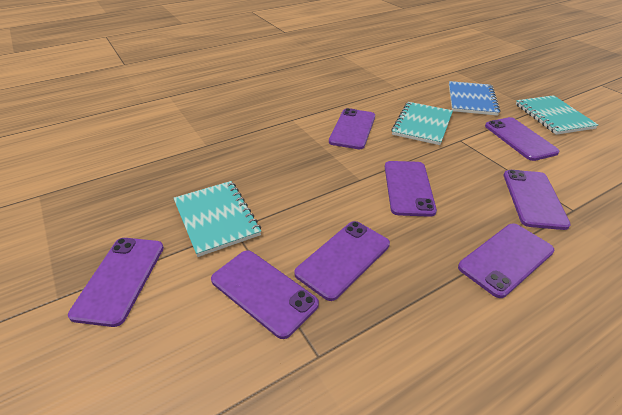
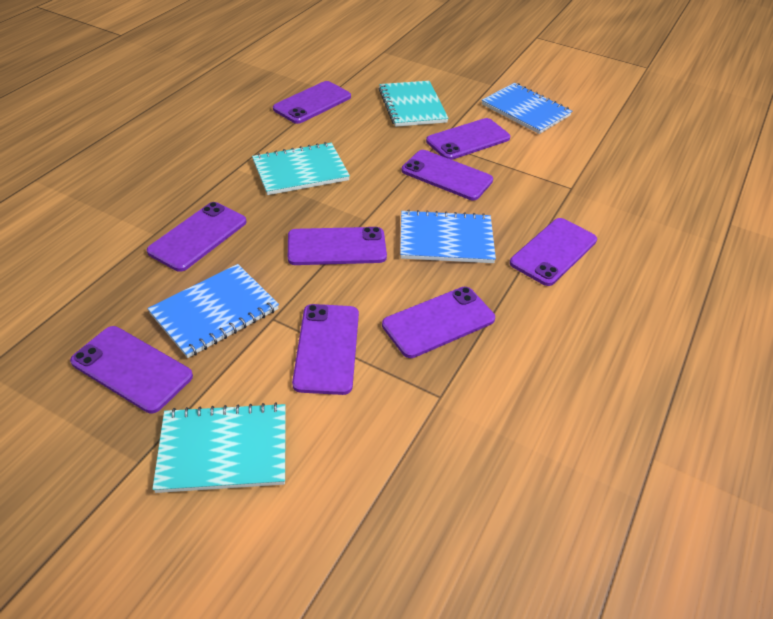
blue notebook: 1 -> 3
purple phone: 8 -> 9

